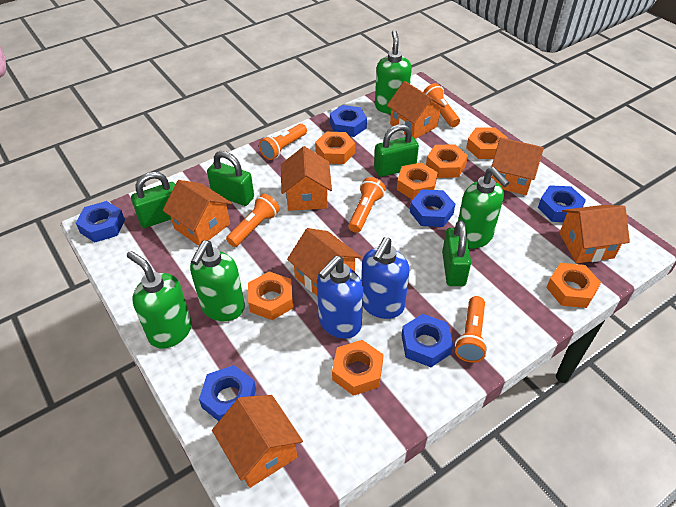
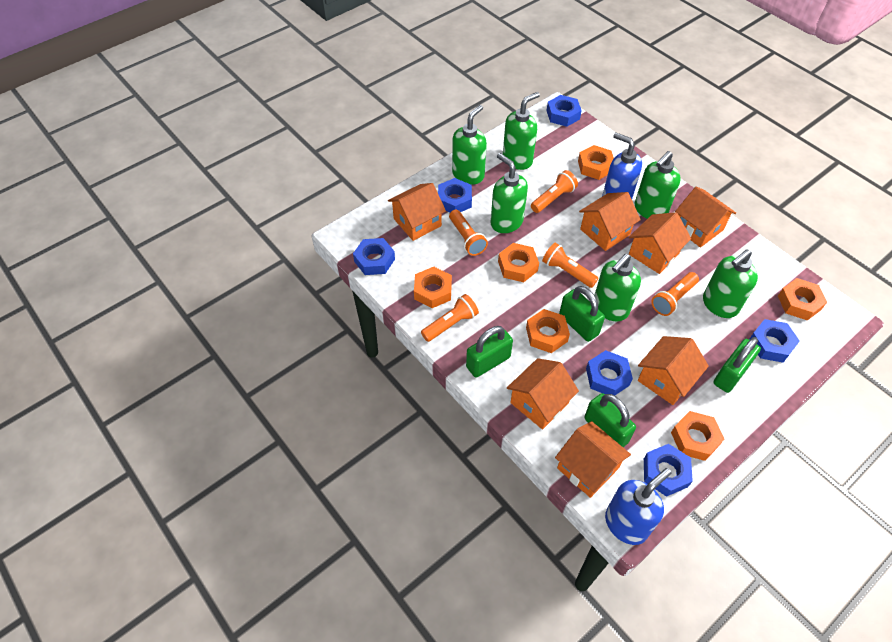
green soap dispenser: 4 -> 6
orange nut: 7 -> 6

